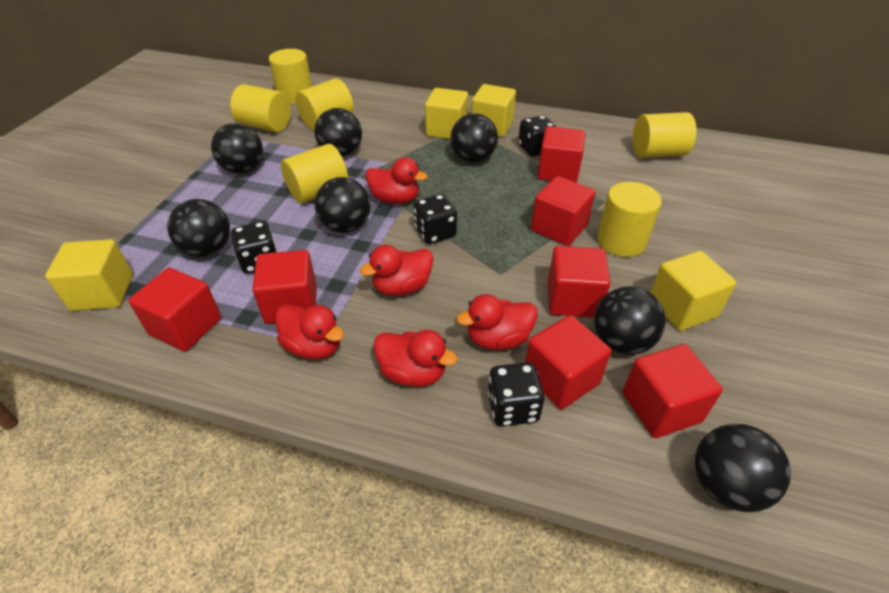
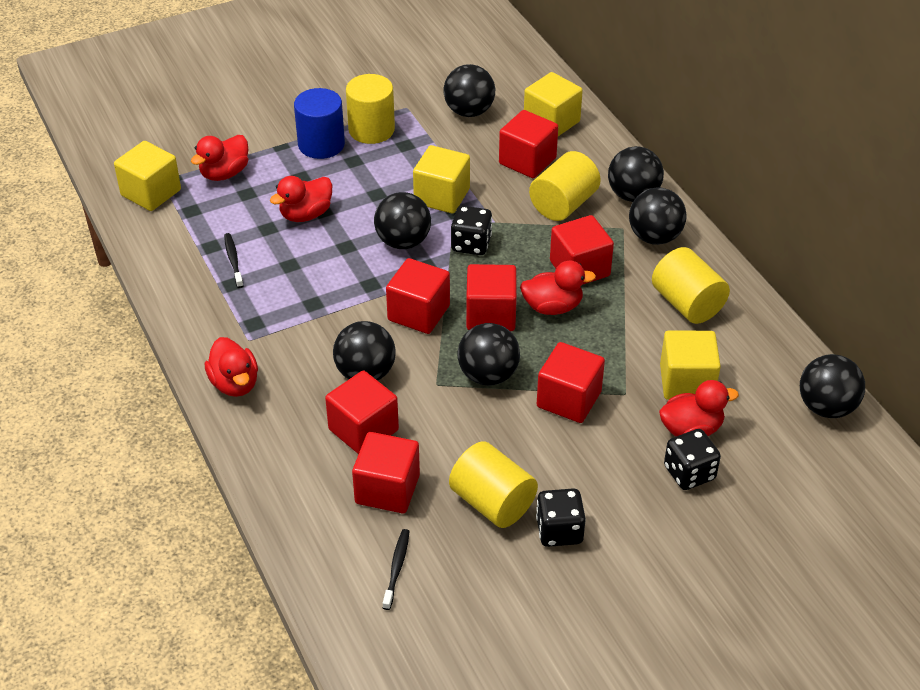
black dice: 4 -> 3
black toothbrush: 0 -> 2
blue cylinder: 0 -> 1
yellow cylinder: 6 -> 4

